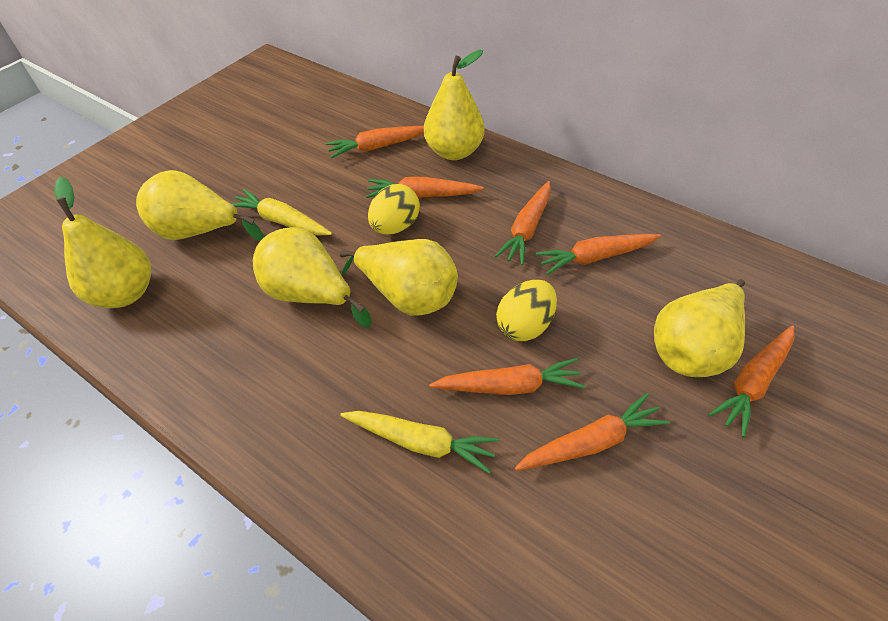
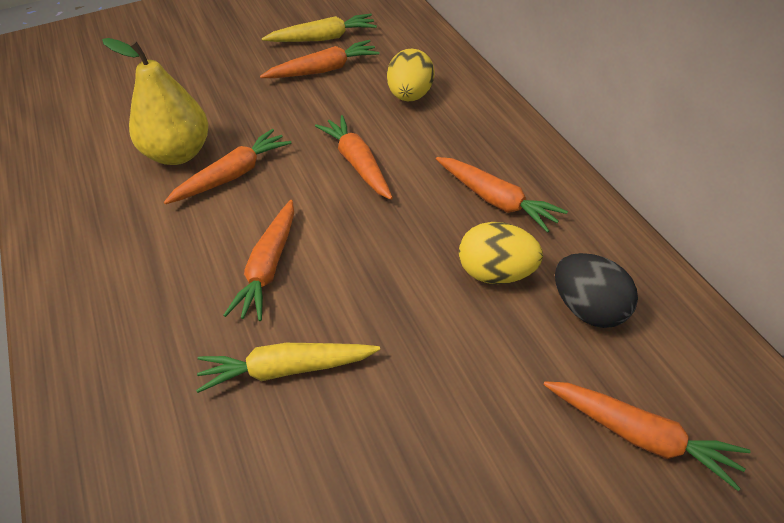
black egg: 0 -> 1
orange carrot: 7 -> 6
yellow pear: 6 -> 1

